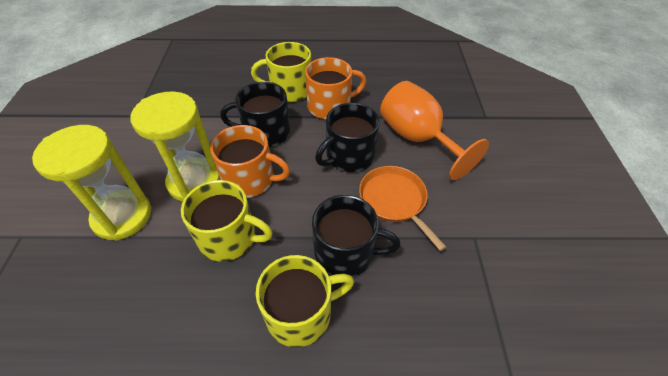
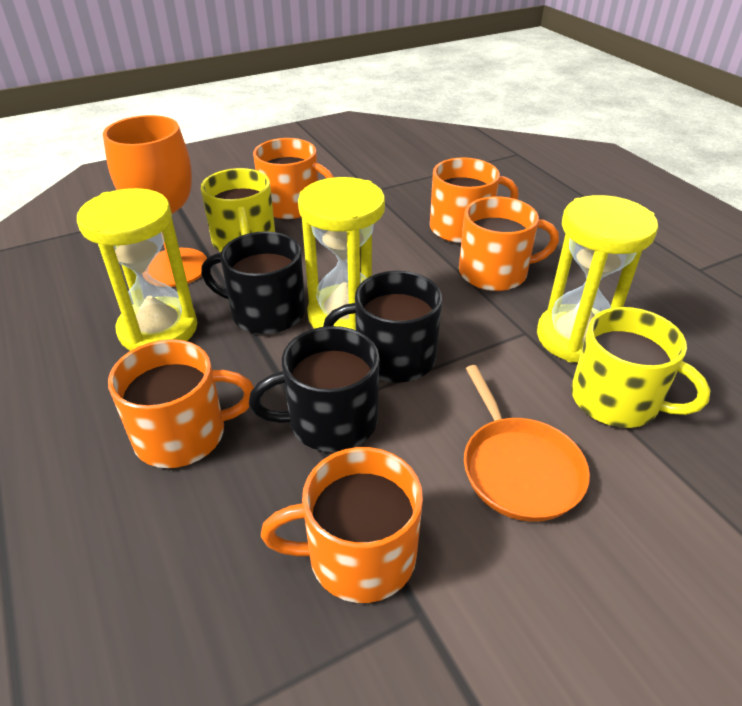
orange mug: 2 -> 5
yellow hourglass: 2 -> 3
yellow mug: 3 -> 2

